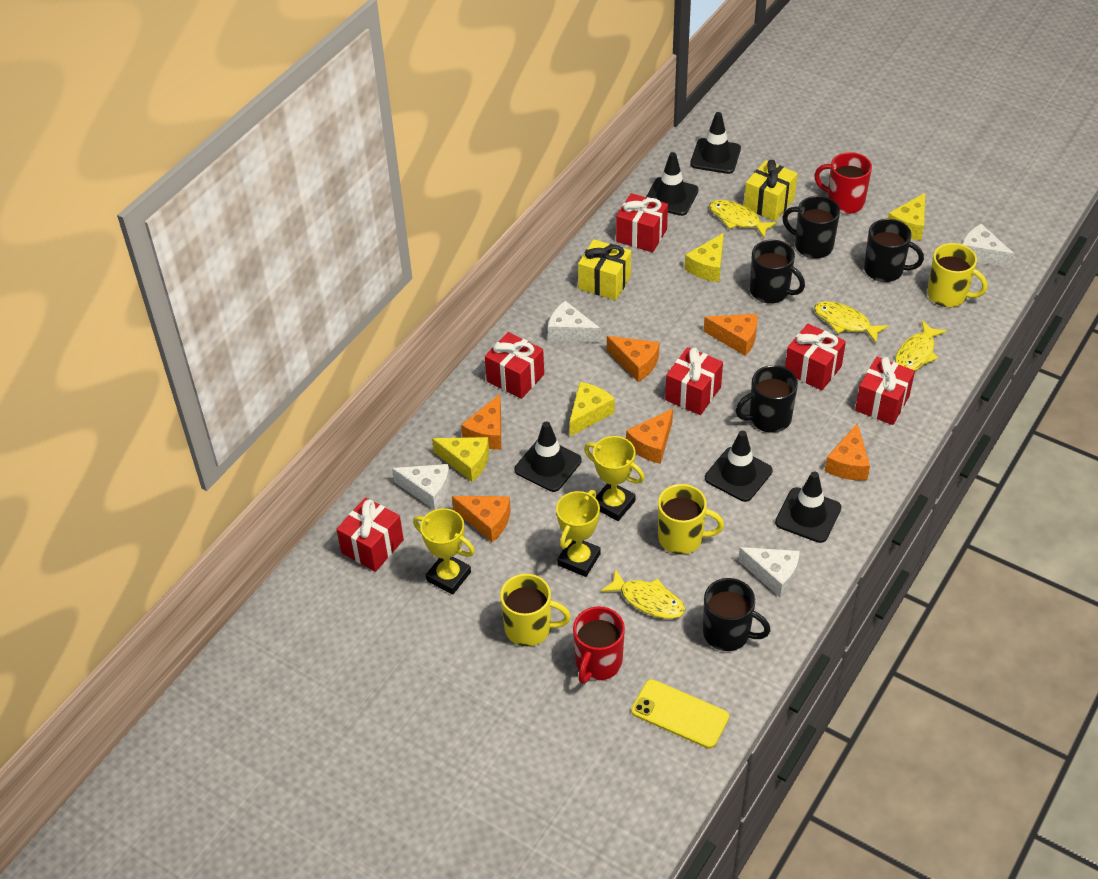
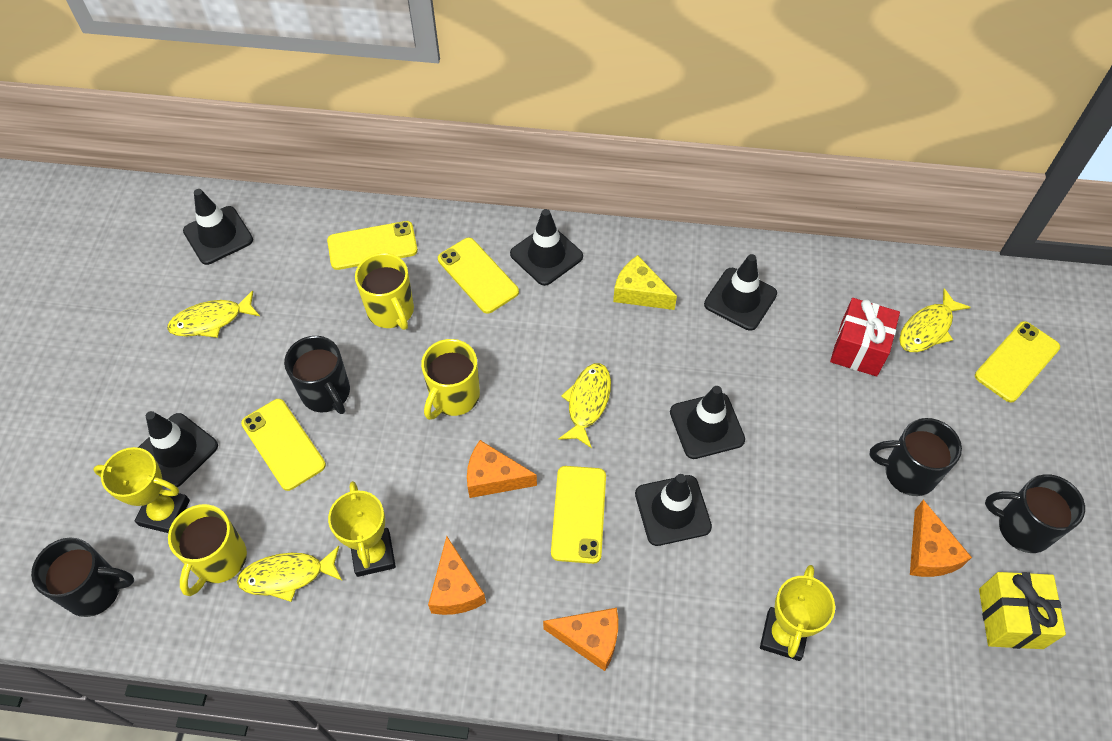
black mug: 5 -> 4
black traffic cone: 5 -> 6
orange cheese: 6 -> 4
red gift: 6 -> 1
red mug: 2 -> 0
white cheese: 4 -> 0
yellow cheese: 4 -> 1
yellow gift: 2 -> 1
yellow phone: 1 -> 5

